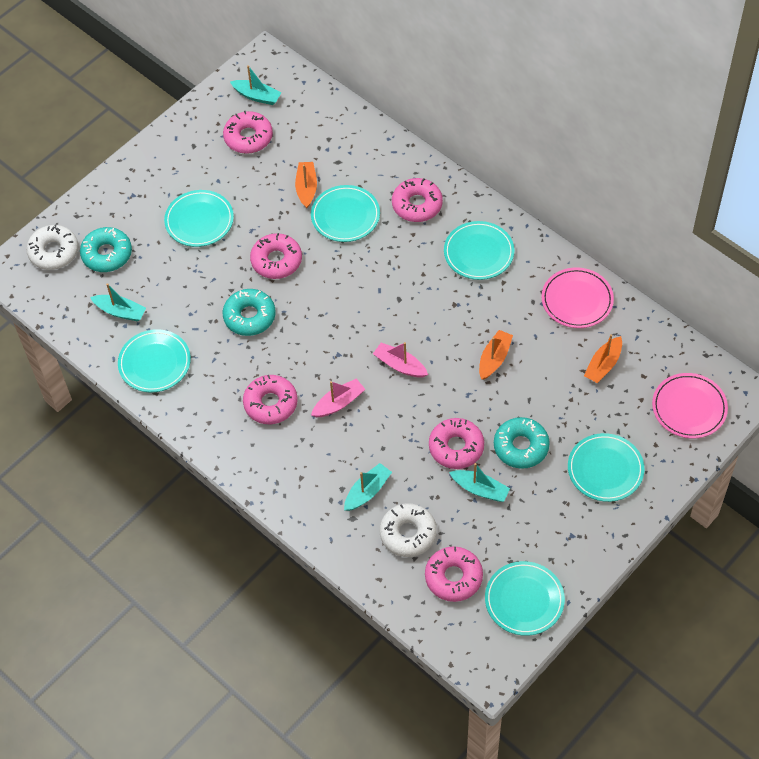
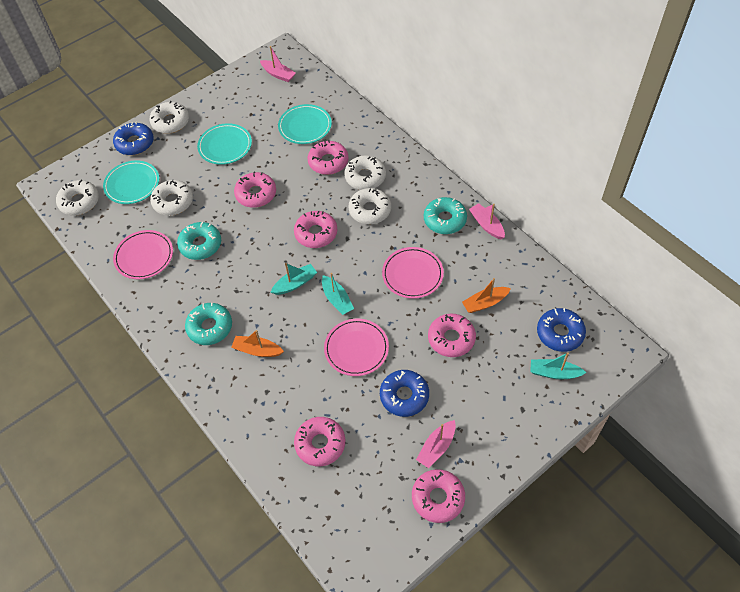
blue donut: 0 -> 3
orange boat: 3 -> 2
pink boat: 2 -> 3
pink plate: 2 -> 3
turquoise boat: 4 -> 3
turquoise plate: 6 -> 3
white donut: 2 -> 5

